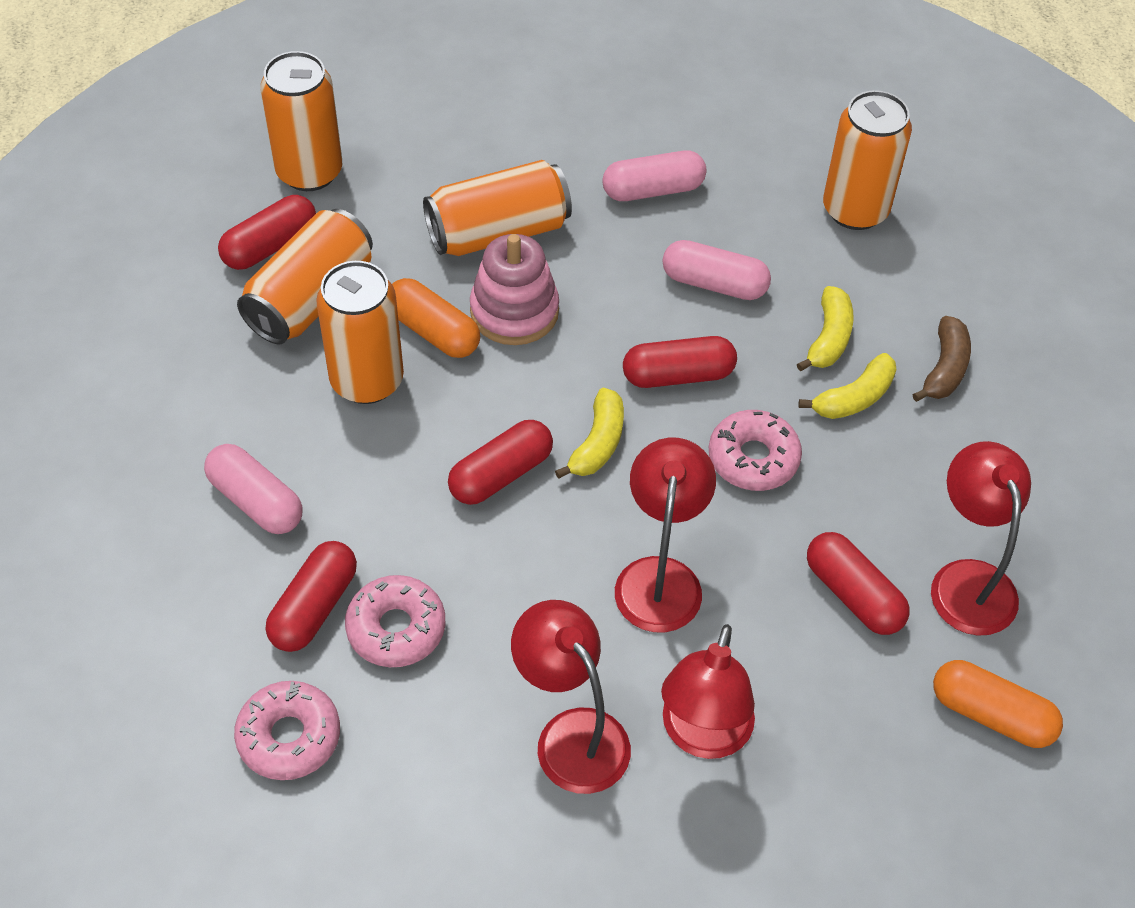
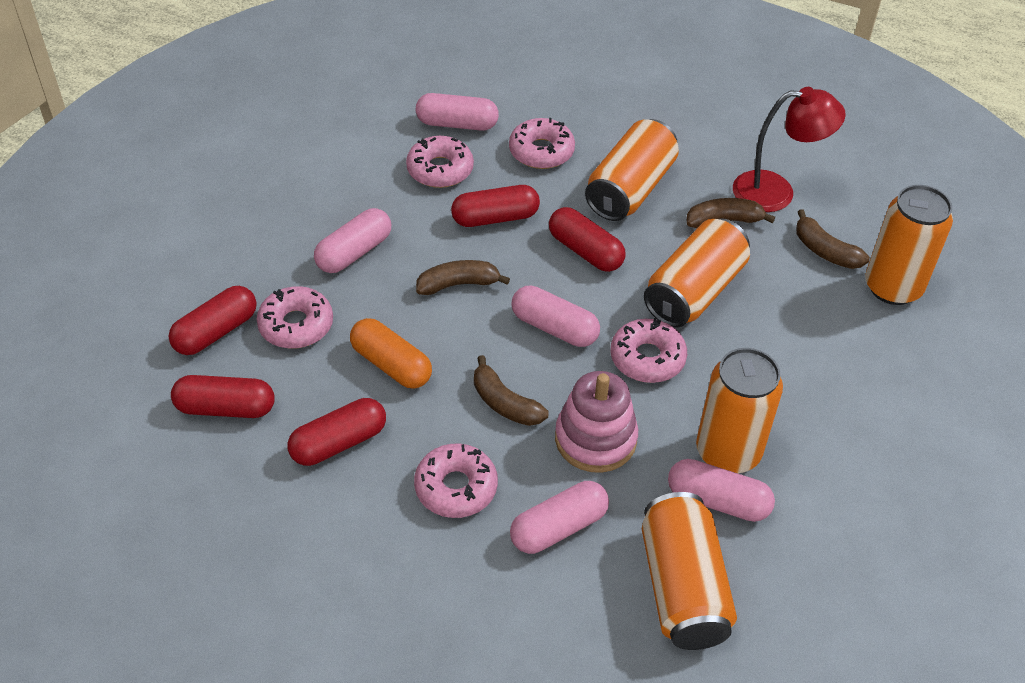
brown banana: 1 -> 4
orange capsule: 2 -> 1
pink capsule: 3 -> 5
pink donut: 3 -> 5
red lamp: 4 -> 1
yellow banana: 3 -> 0

